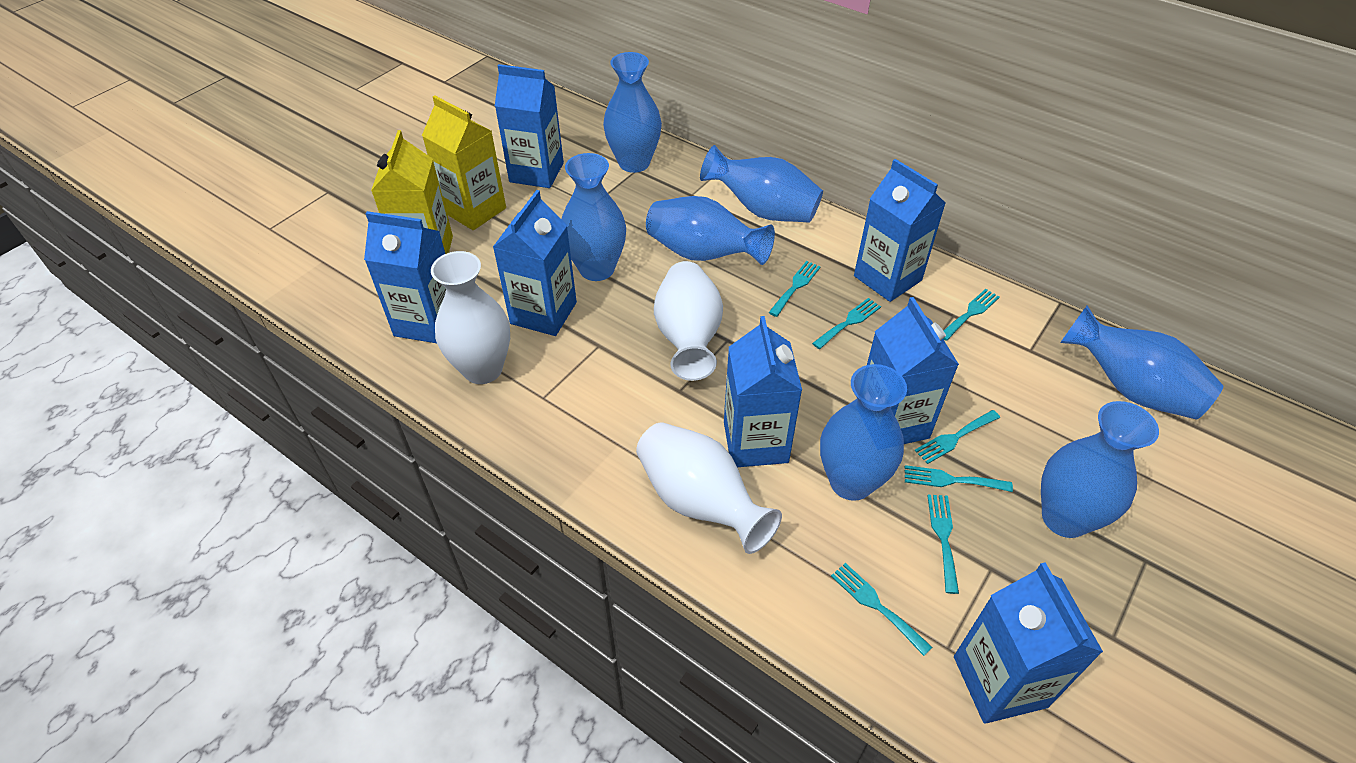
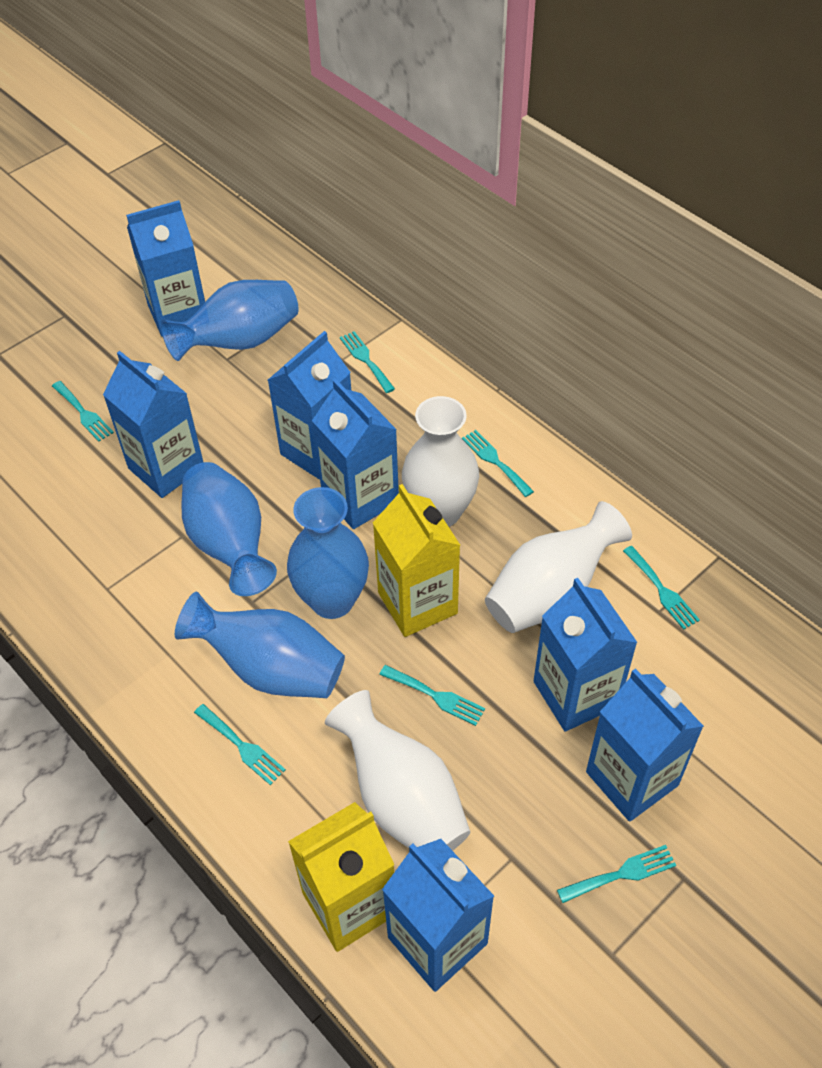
blue vase: 7 -> 4

